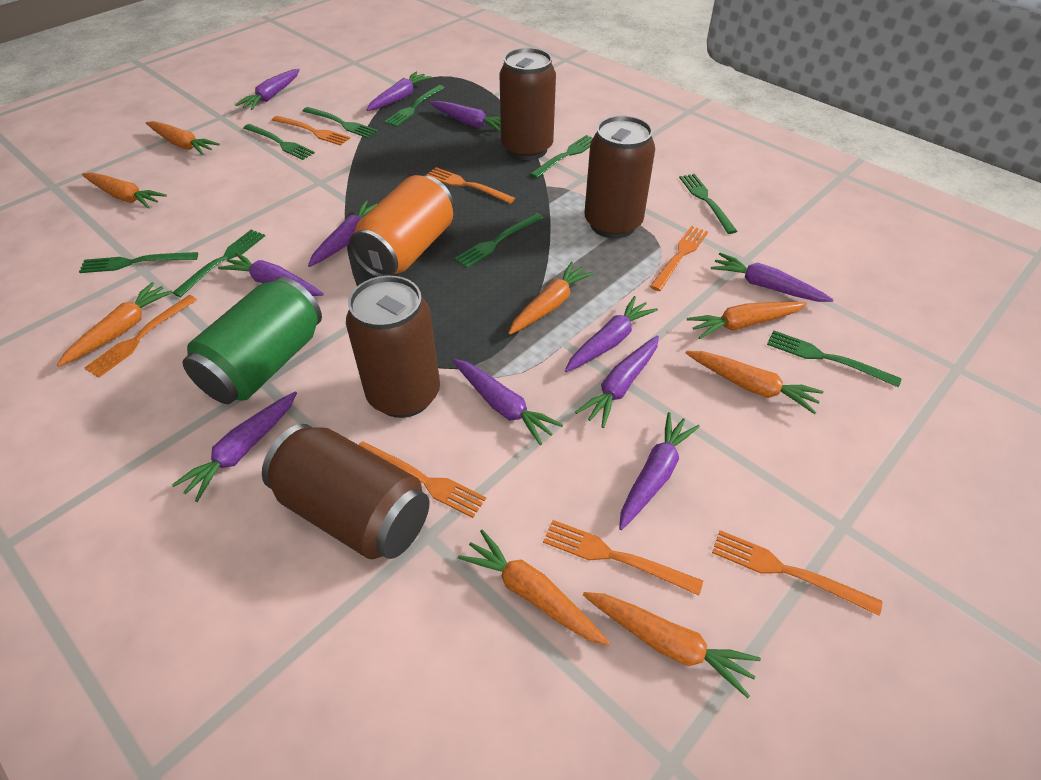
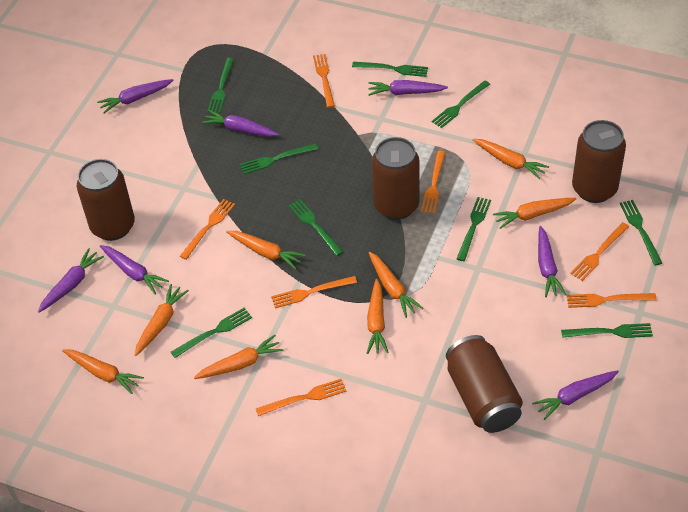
green can: 1 -> 0
orange can: 1 -> 0
purple carrot: 11 -> 7

